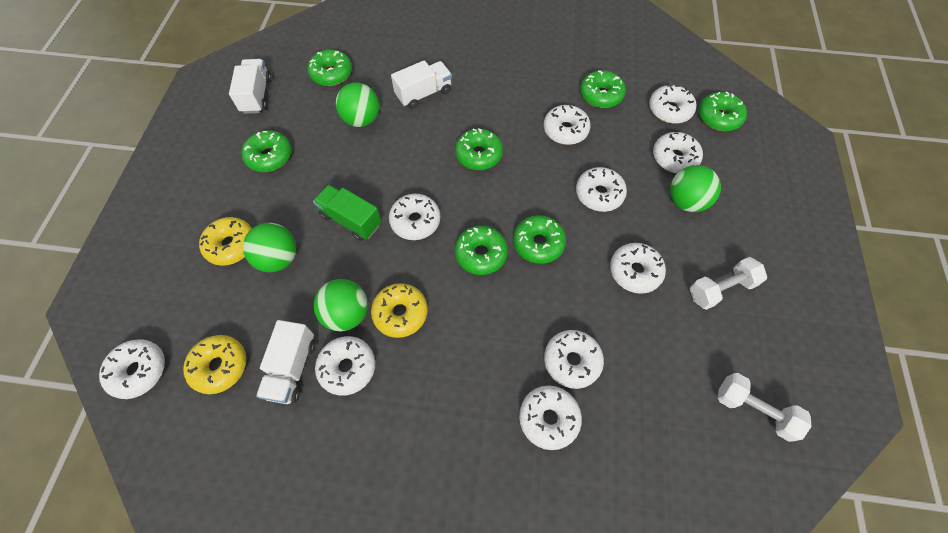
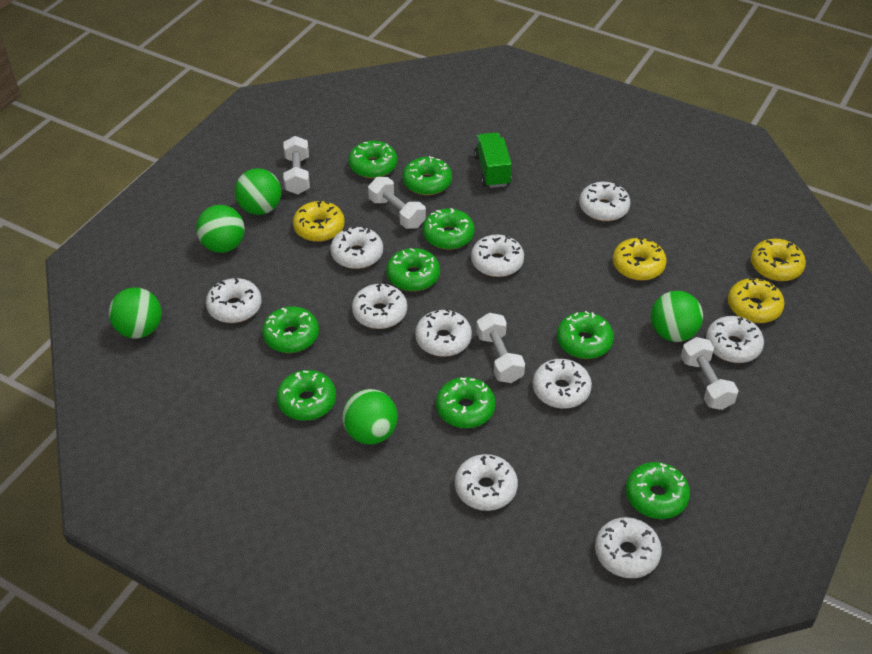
green ball: 4 -> 5
green donut: 7 -> 9
white dumbbell: 2 -> 4
white truck: 3 -> 0
yellow donut: 3 -> 4

